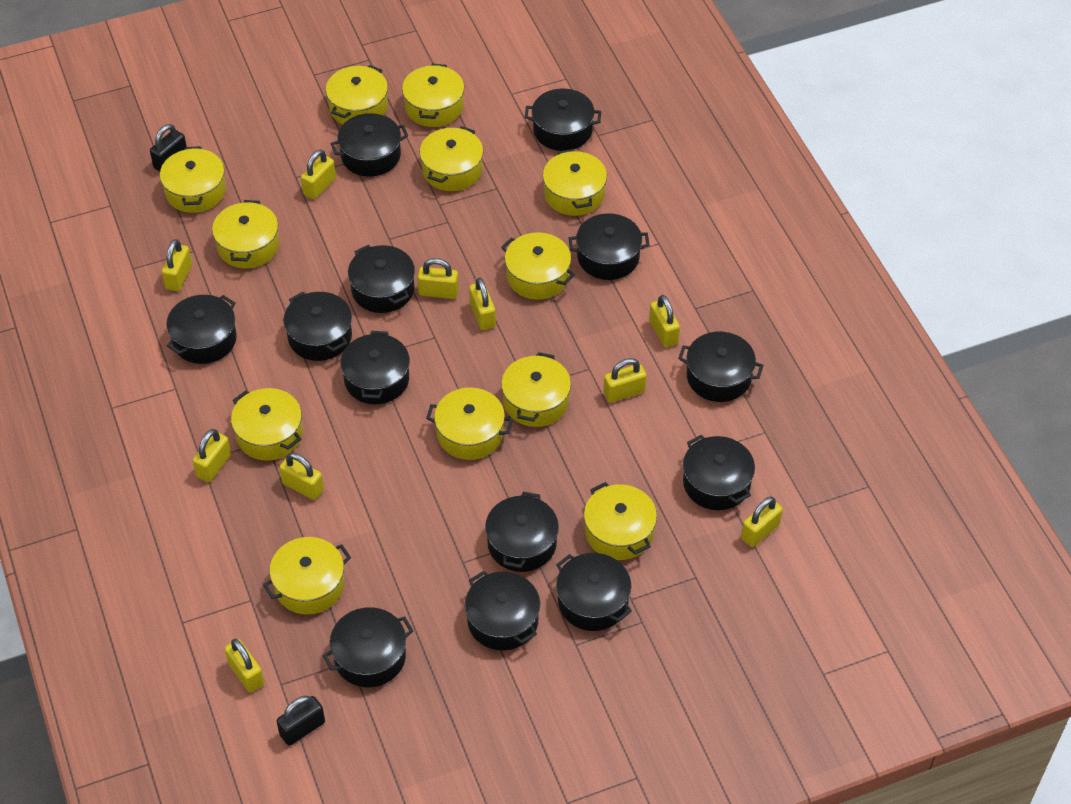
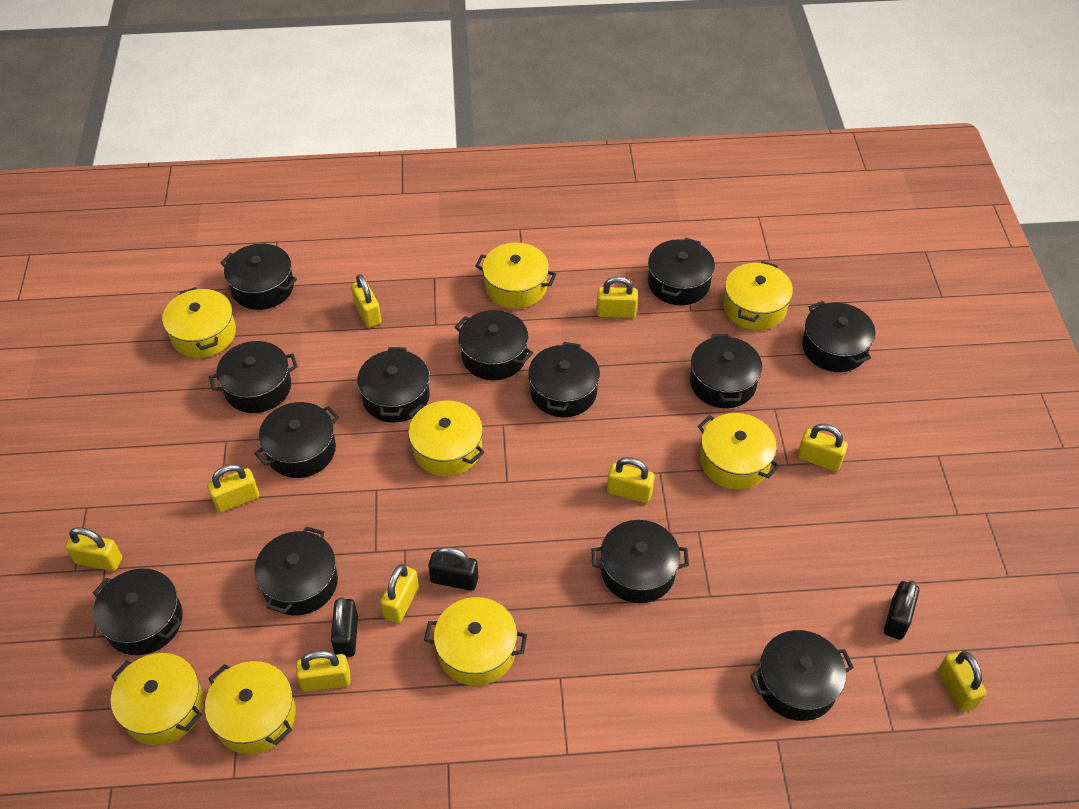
black padlock: 2 -> 3
yellow padlock: 10 -> 9
yellow pot: 12 -> 8

